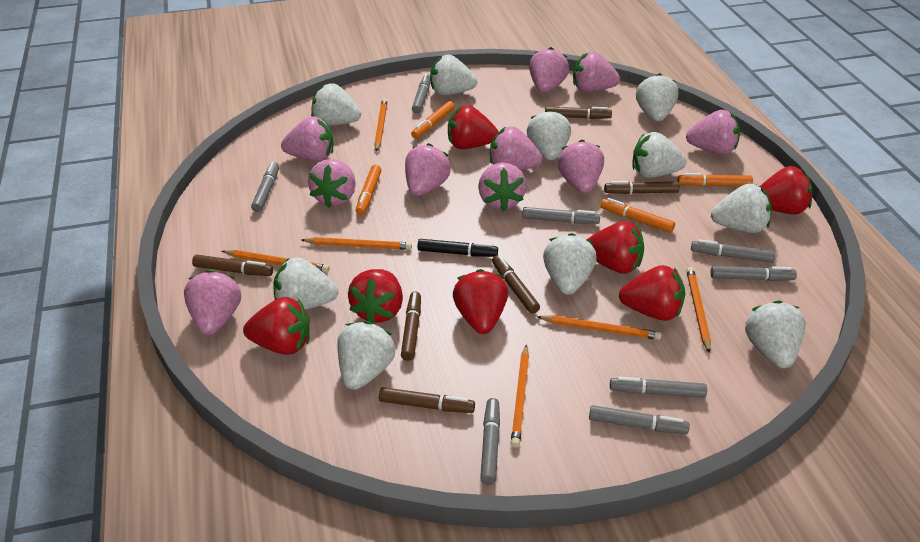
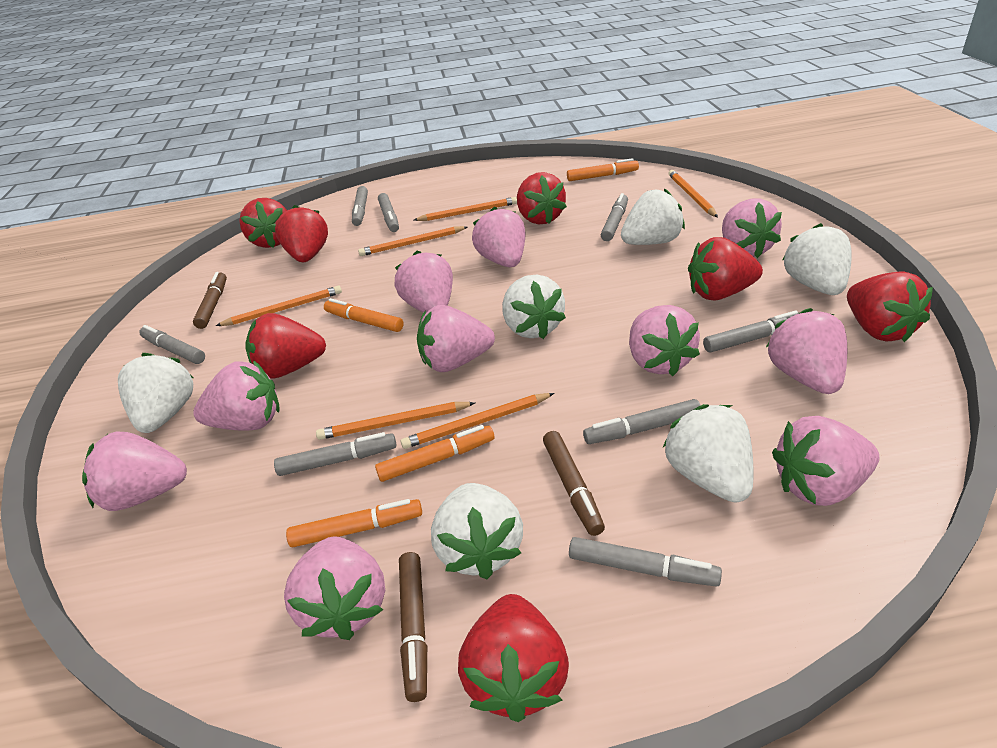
black marker: 1 -> 0
brown marker: 6 -> 3
white strawberry: 10 -> 6

